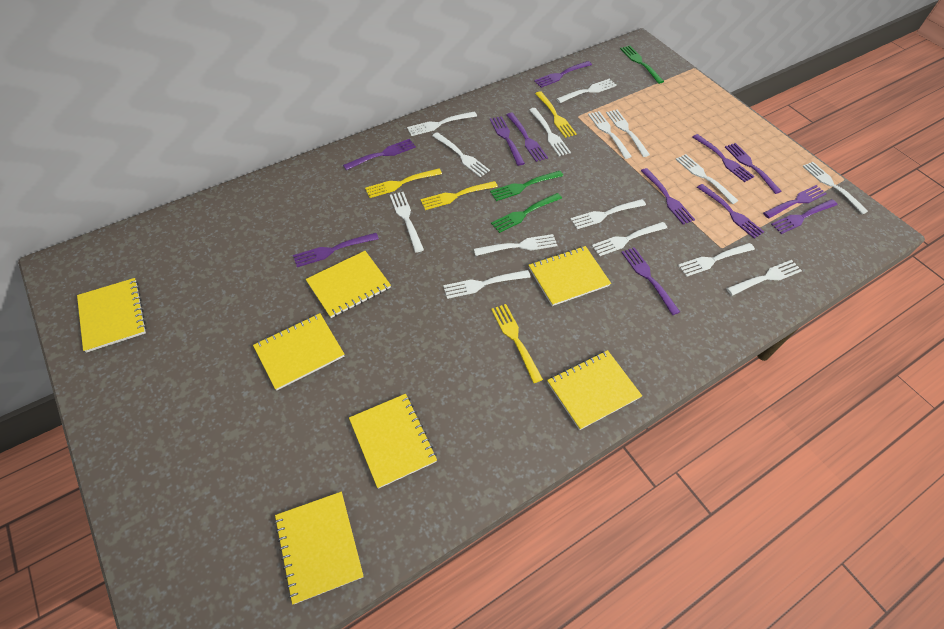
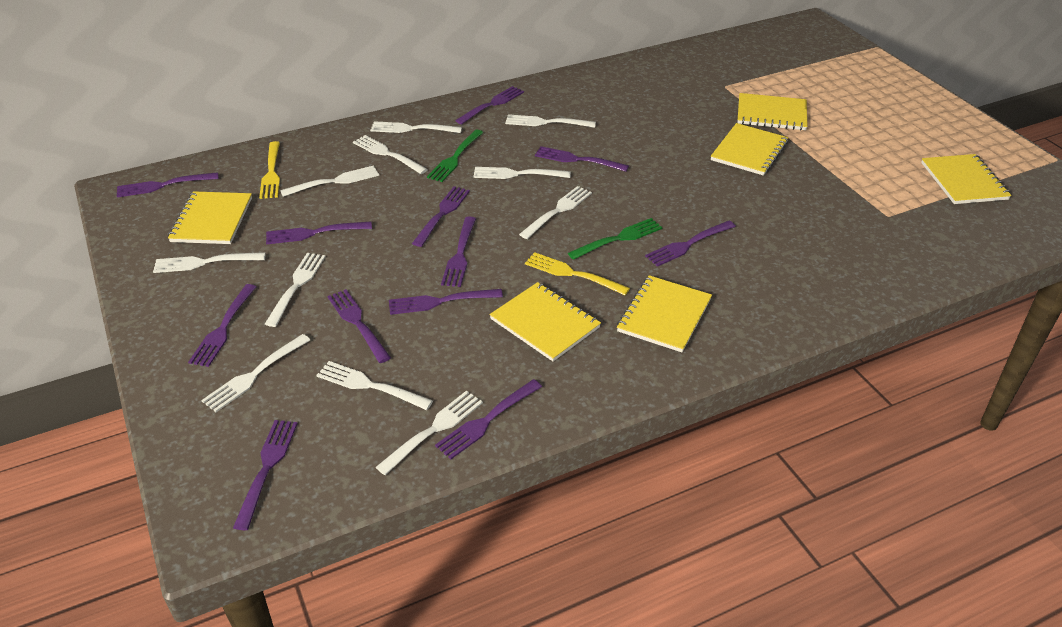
green fork: 3 -> 2
white fork: 15 -> 11
yellow fork: 4 -> 2
yellow notebook: 7 -> 6

